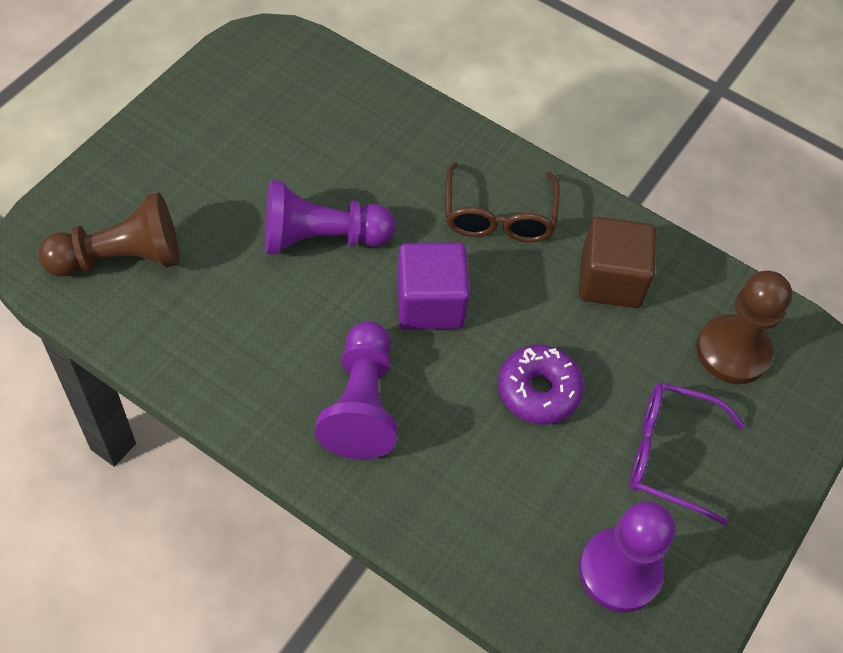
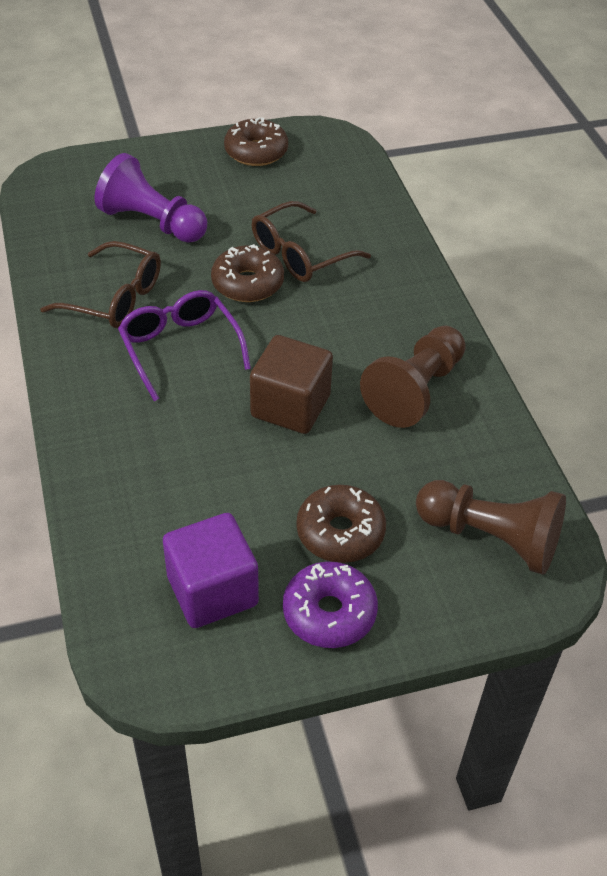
brown donut: 0 -> 3
brown glasses: 1 -> 2
purple pawn: 3 -> 1

